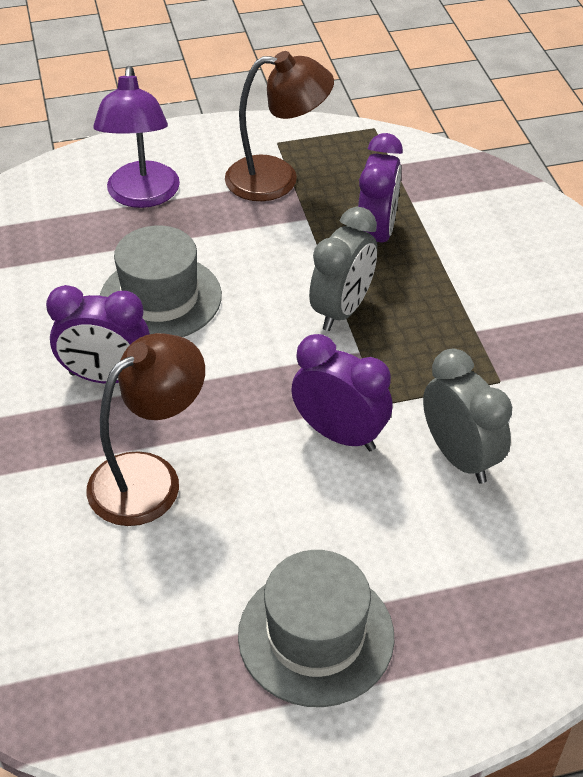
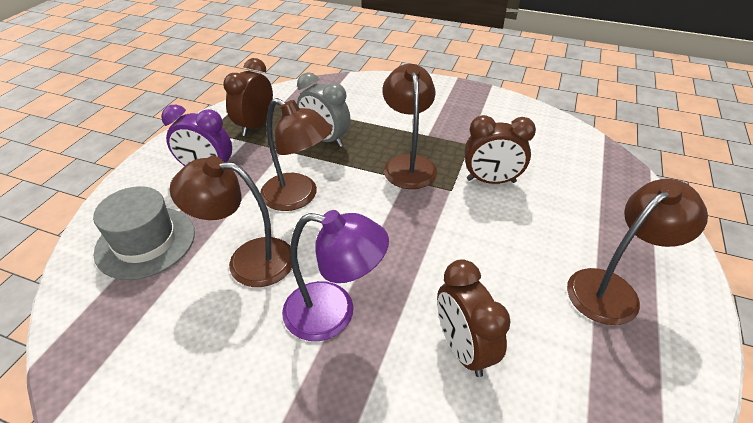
brown clock: 0 -> 3
brown lamp: 2 -> 4
grey clock: 2 -> 1
grey hat: 2 -> 1
purple clock: 3 -> 1

